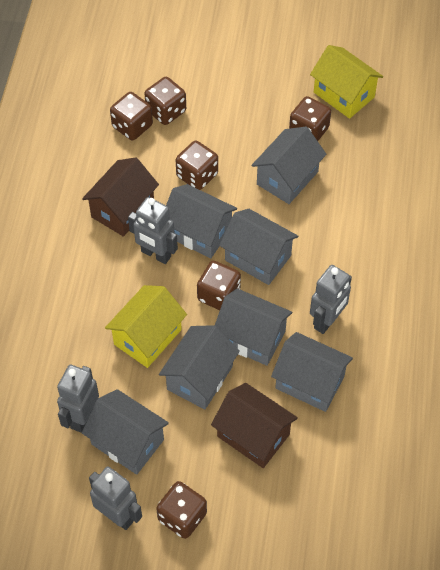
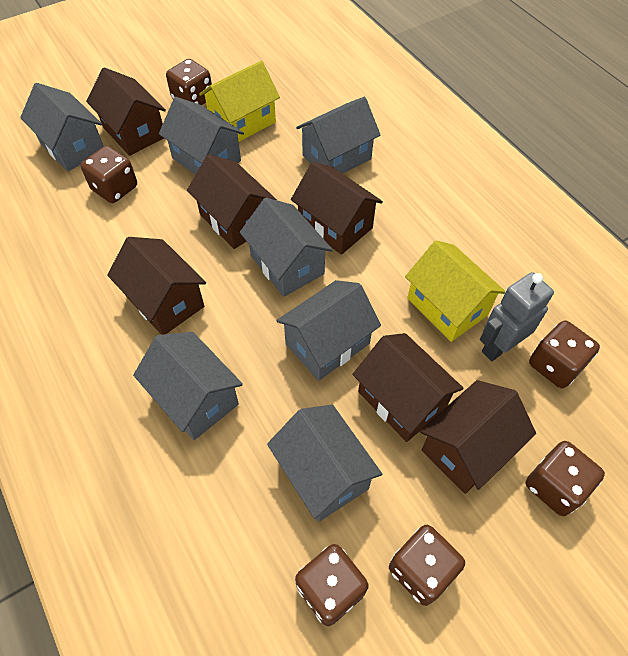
brown house: 2 -> 6
grey robot: 4 -> 1

